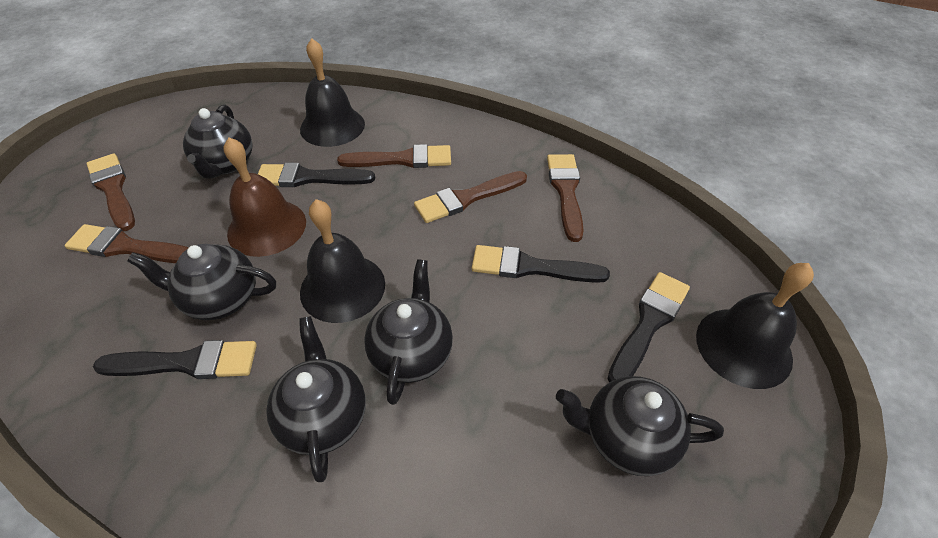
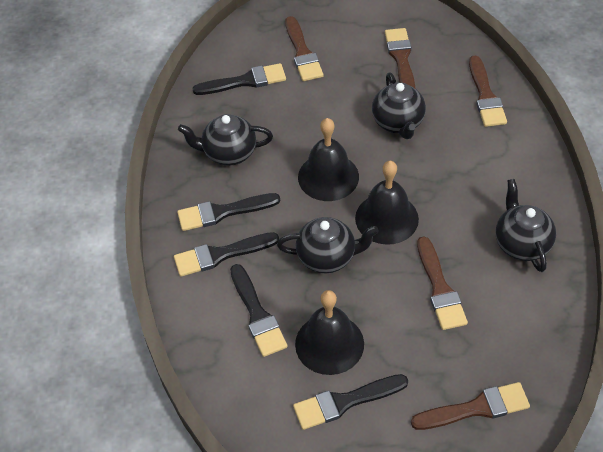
black brush: 4 -> 5
black teapot: 5 -> 4
brown bell: 1 -> 0

